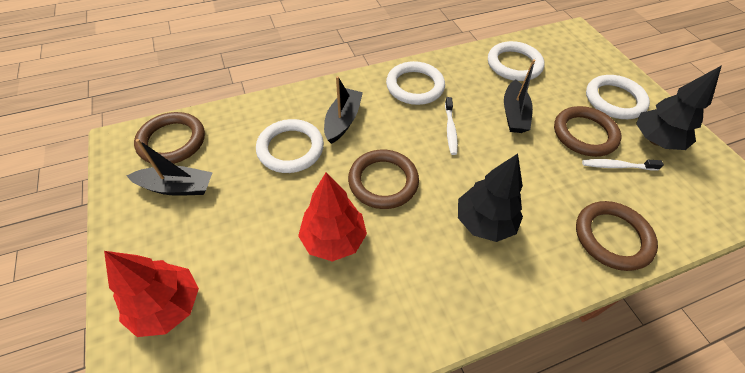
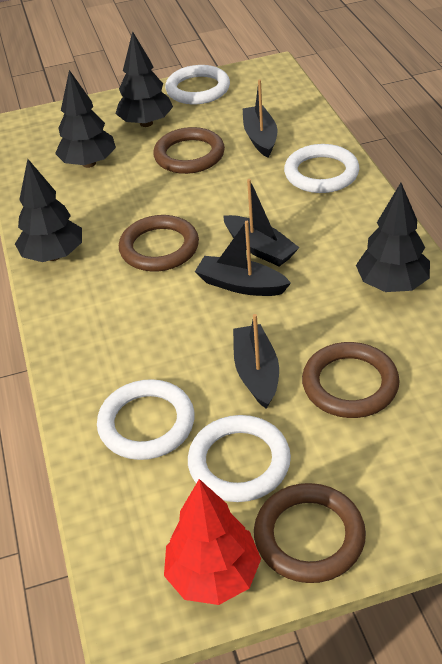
black boat: 3 -> 4
black tree: 2 -> 4
red tree: 2 -> 1
white toothbrush: 2 -> 0

